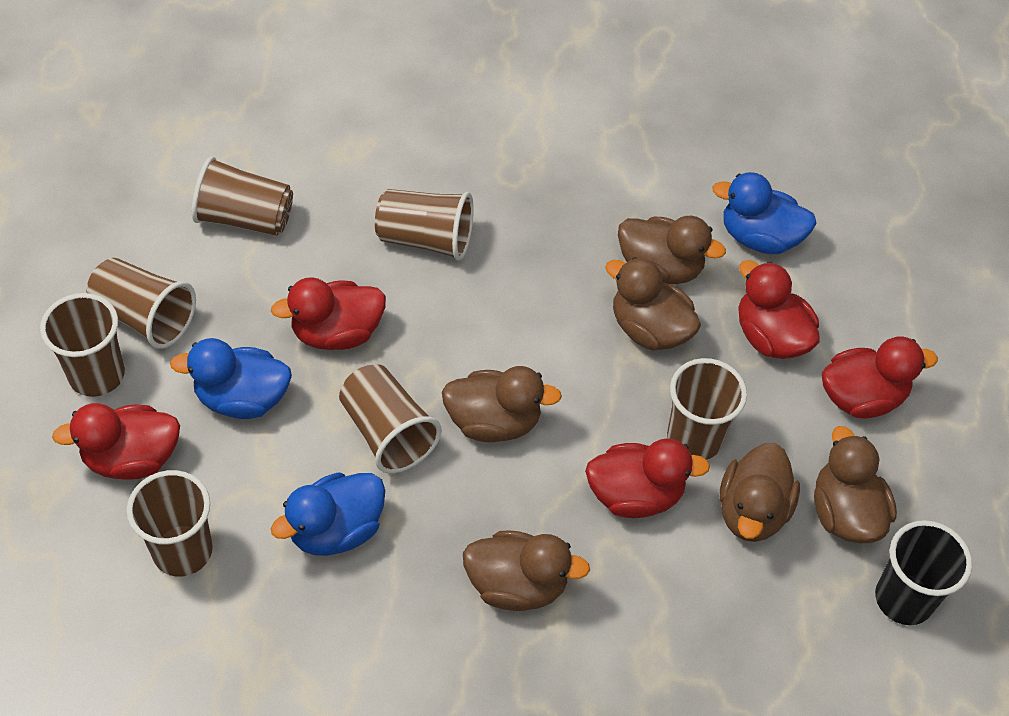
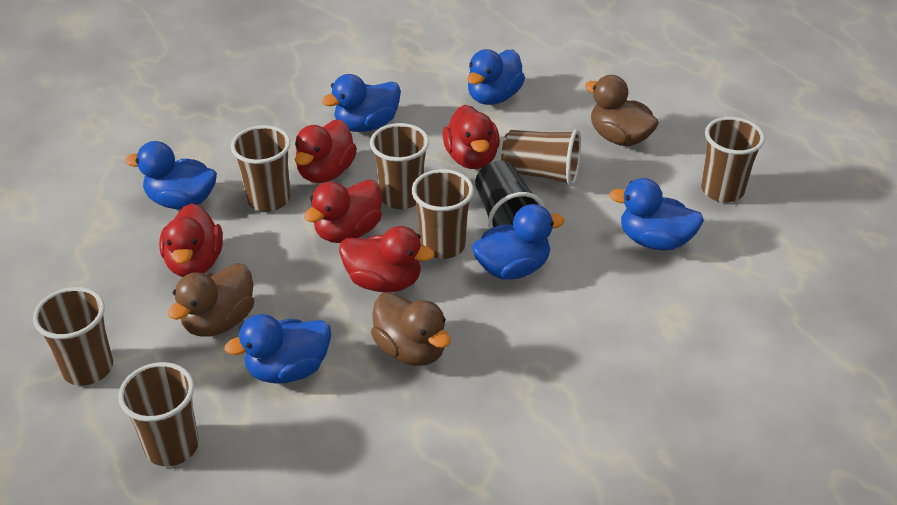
blue duck: 3 -> 6
brown duck: 6 -> 3

